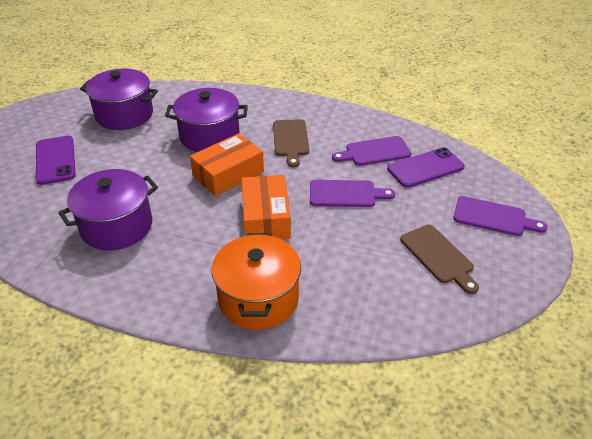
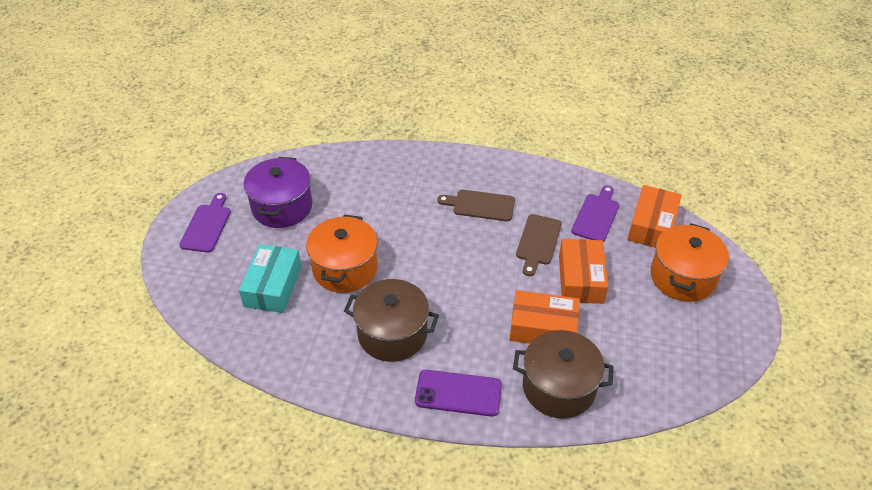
brown pot: 0 -> 2
orange box: 2 -> 3
orange pot: 1 -> 2
purple cutting board: 3 -> 2
purple phone: 2 -> 1
purple pot: 3 -> 1
turquoise box: 0 -> 1

